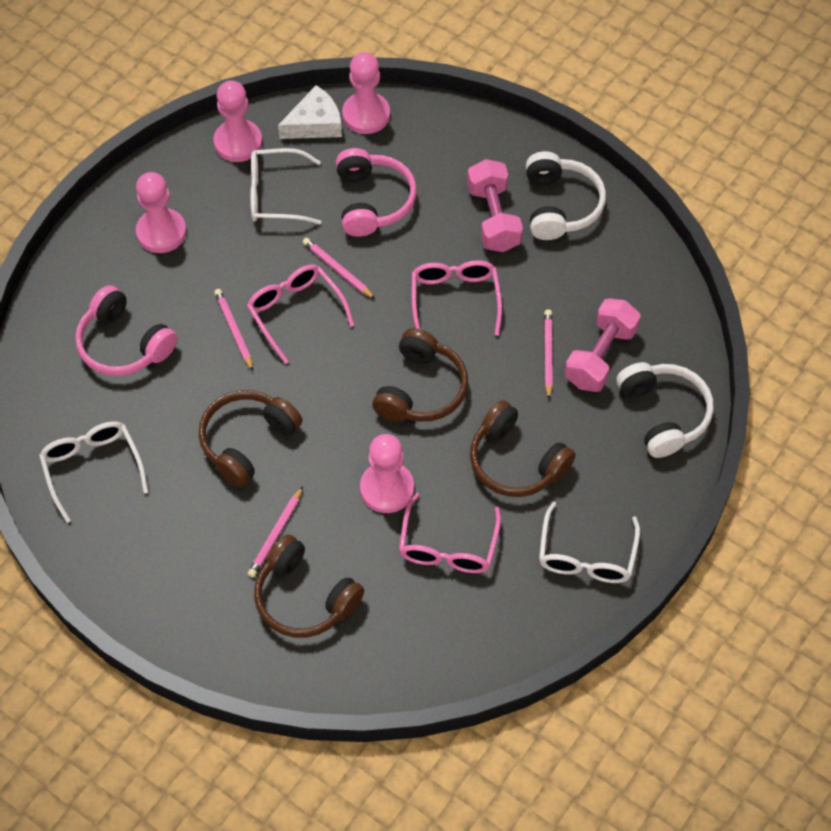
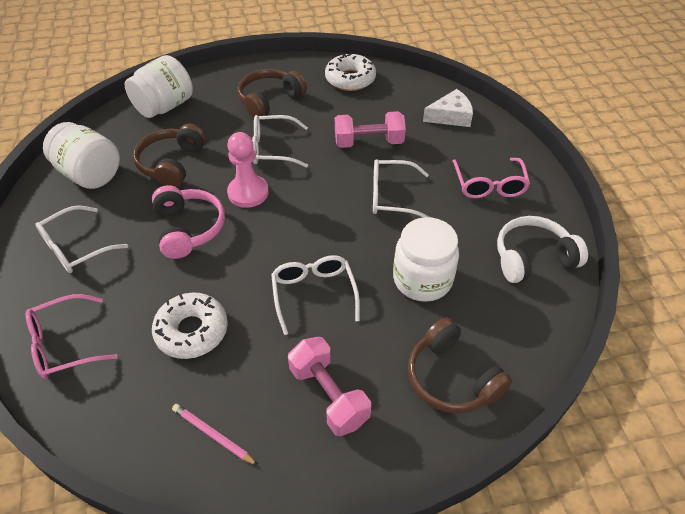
brown headphones: 4 -> 3
pink glasses: 3 -> 2
pink headphones: 2 -> 1
pink pawn: 4 -> 1
pink pencil: 4 -> 1
white donut: 0 -> 2
white glasses: 3 -> 4
white headphones: 2 -> 1
white jar: 0 -> 3

